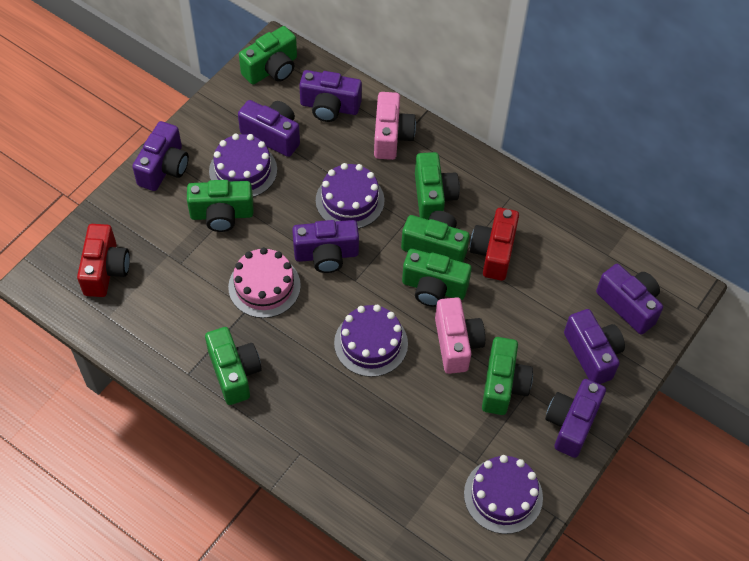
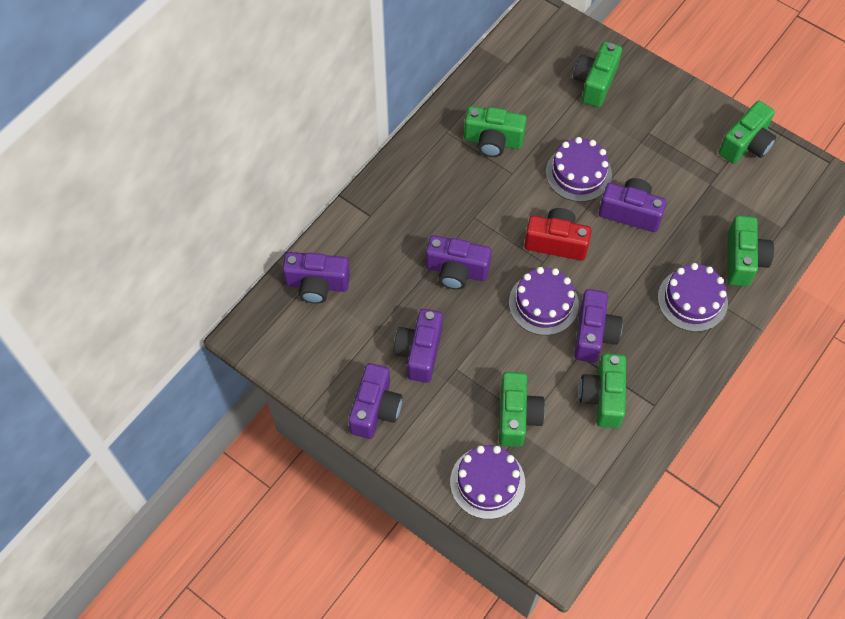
green camera: 7 -> 6
pink cake: 1 -> 0
pink camera: 2 -> 0
purple camera: 7 -> 6
red camera: 2 -> 1

